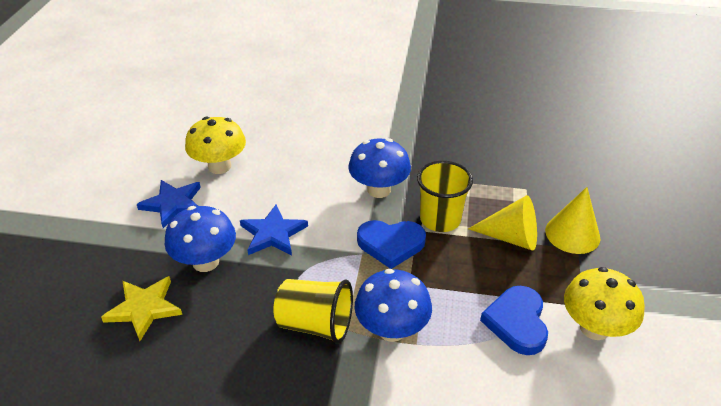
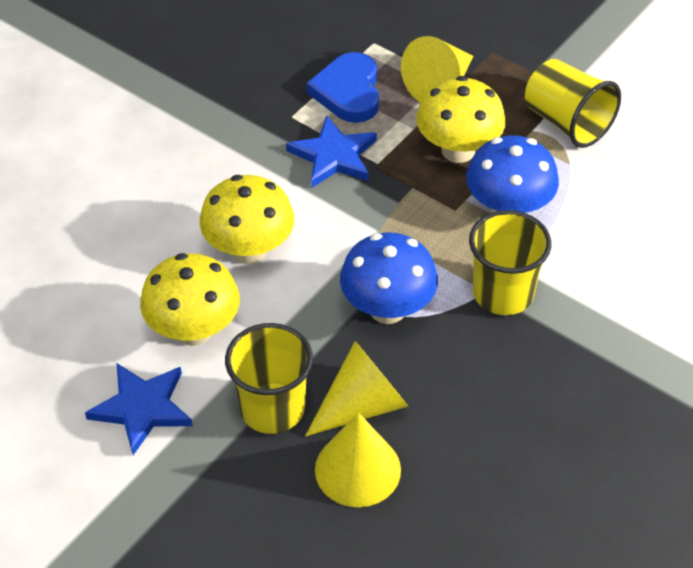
blue heart: 2 -> 1
blue mushroom: 3 -> 2
yellow cone: 2 -> 3
yellow cup: 2 -> 3
yellow mushroom: 2 -> 3
yellow star: 1 -> 0

